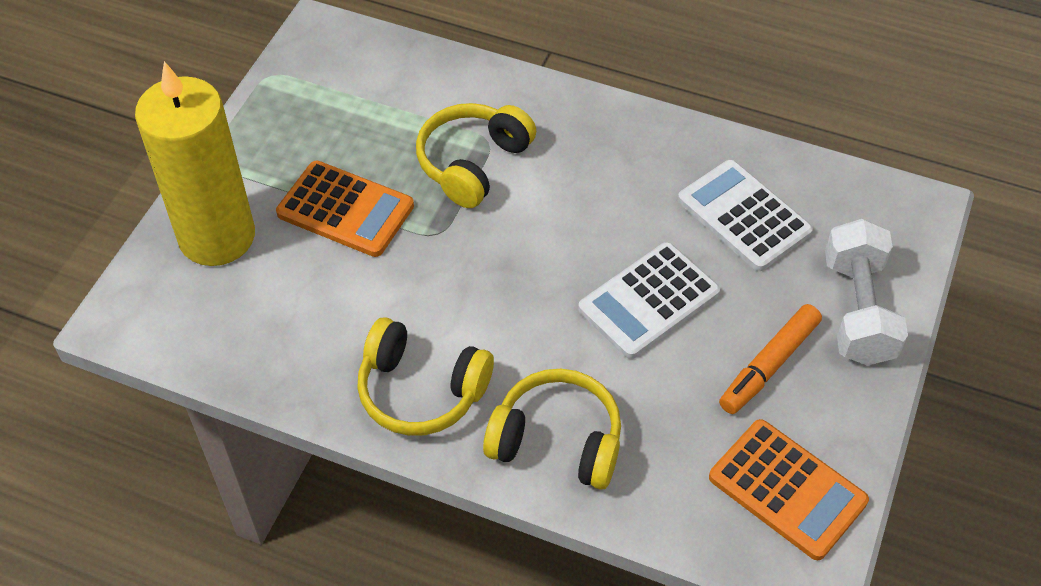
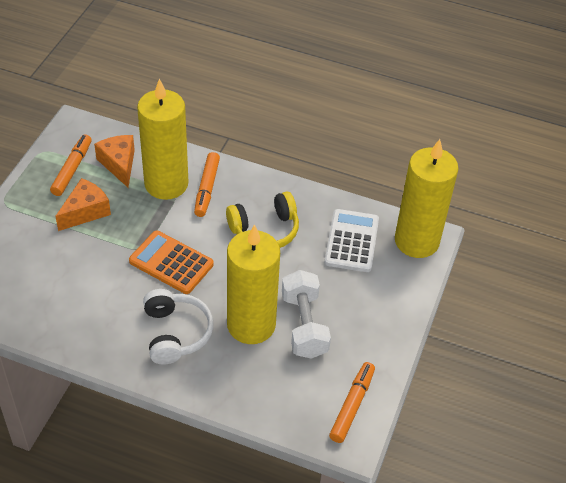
orange calculator: 2 -> 1
orange cheese: 0 -> 2
orange marker: 1 -> 3
white calculator: 2 -> 1
white headphones: 0 -> 1
yellow candle: 1 -> 3
yellow headphones: 3 -> 1

